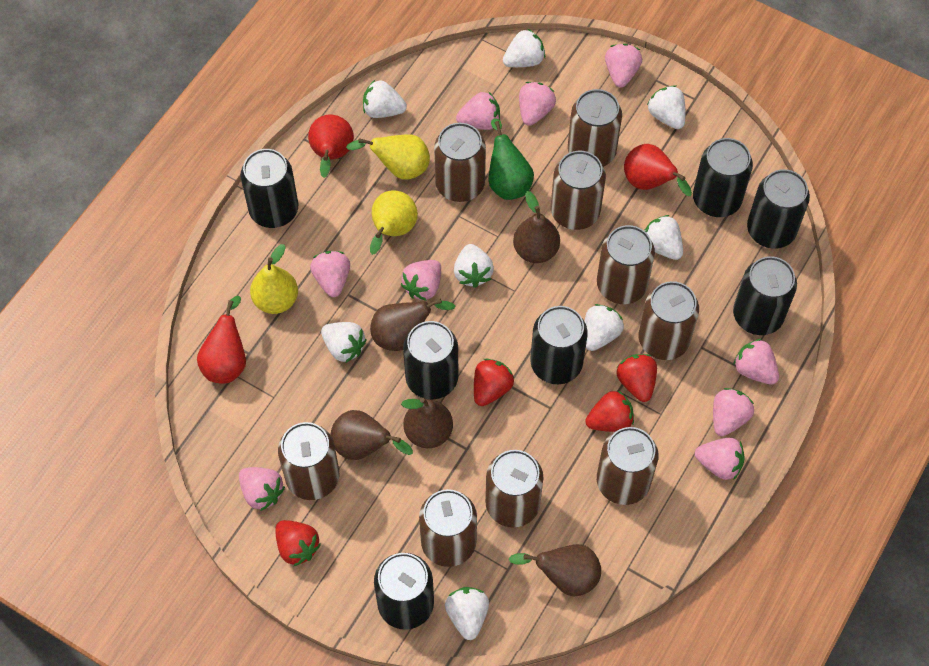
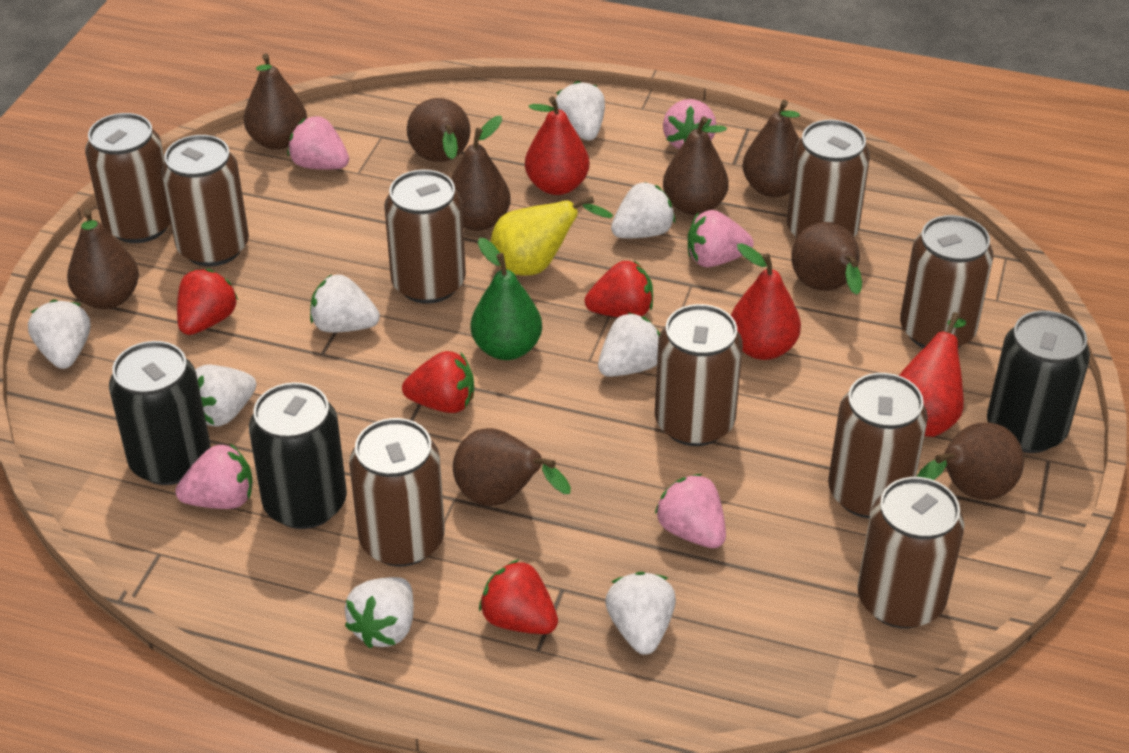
black can: 7 -> 3
brown pear: 5 -> 9
pink strawberry: 9 -> 5
yellow pear: 3 -> 1

